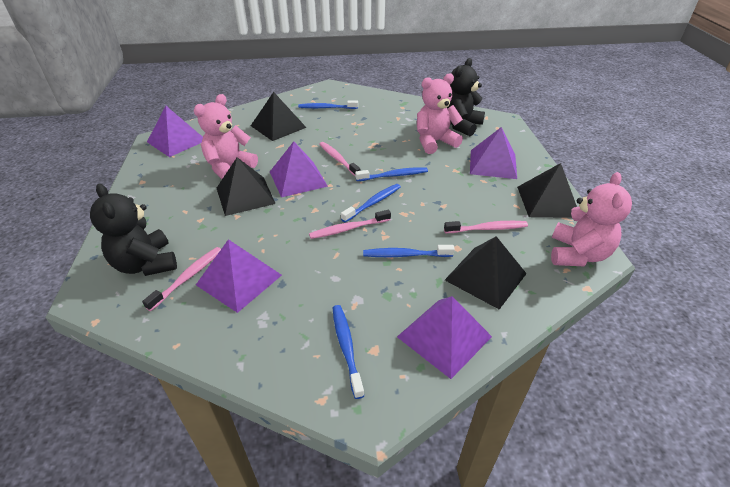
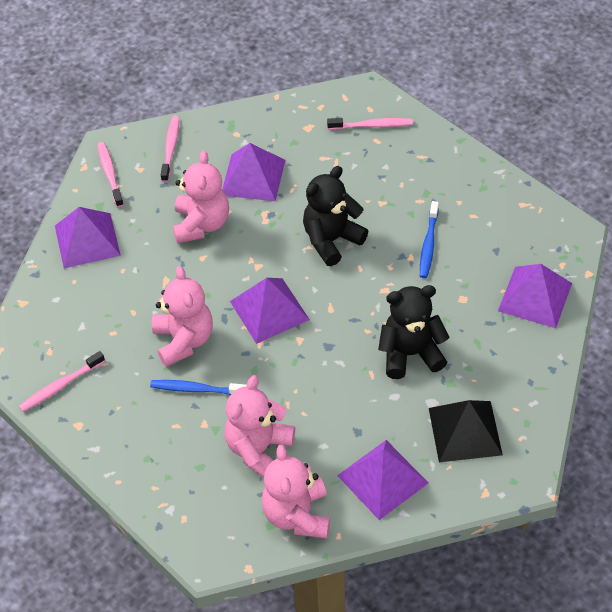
black pyramid: 4 -> 1
blue toothbrush: 5 -> 2
pink teddy bear: 3 -> 4

